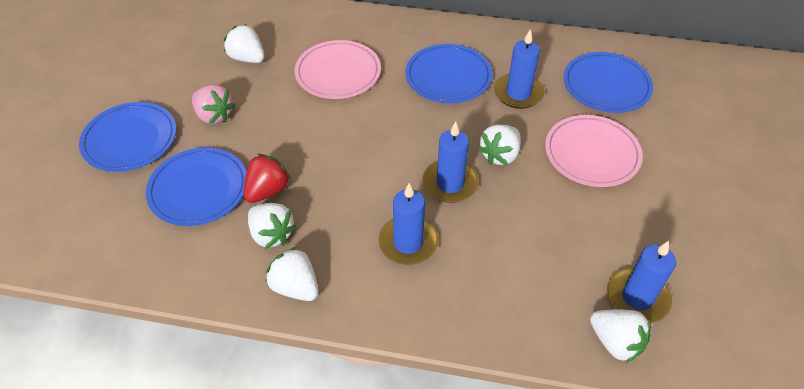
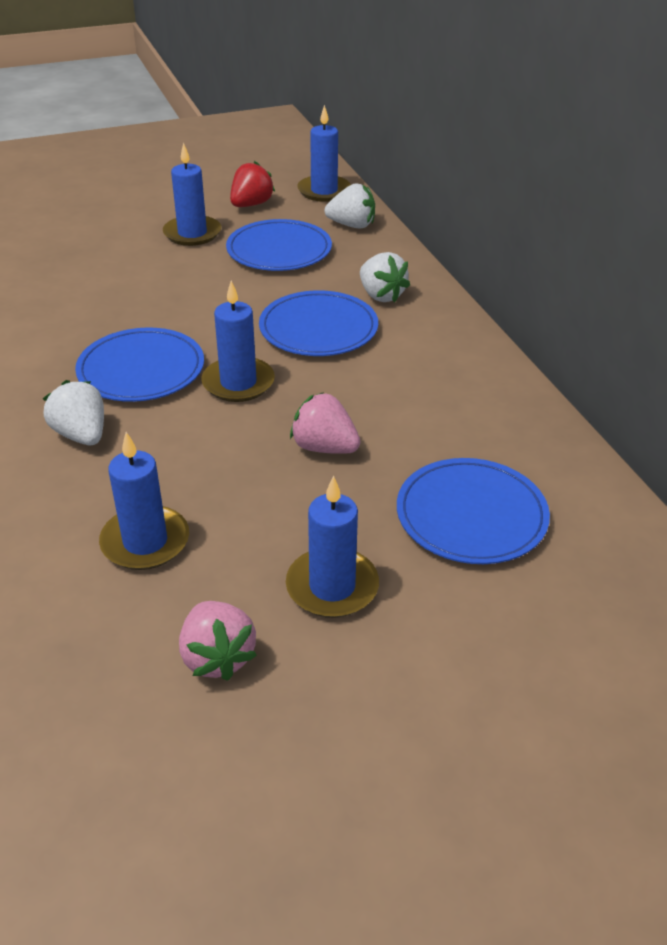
blue candle: 4 -> 5
pink plate: 2 -> 0
pink strawberry: 1 -> 2
white strawberry: 5 -> 3

